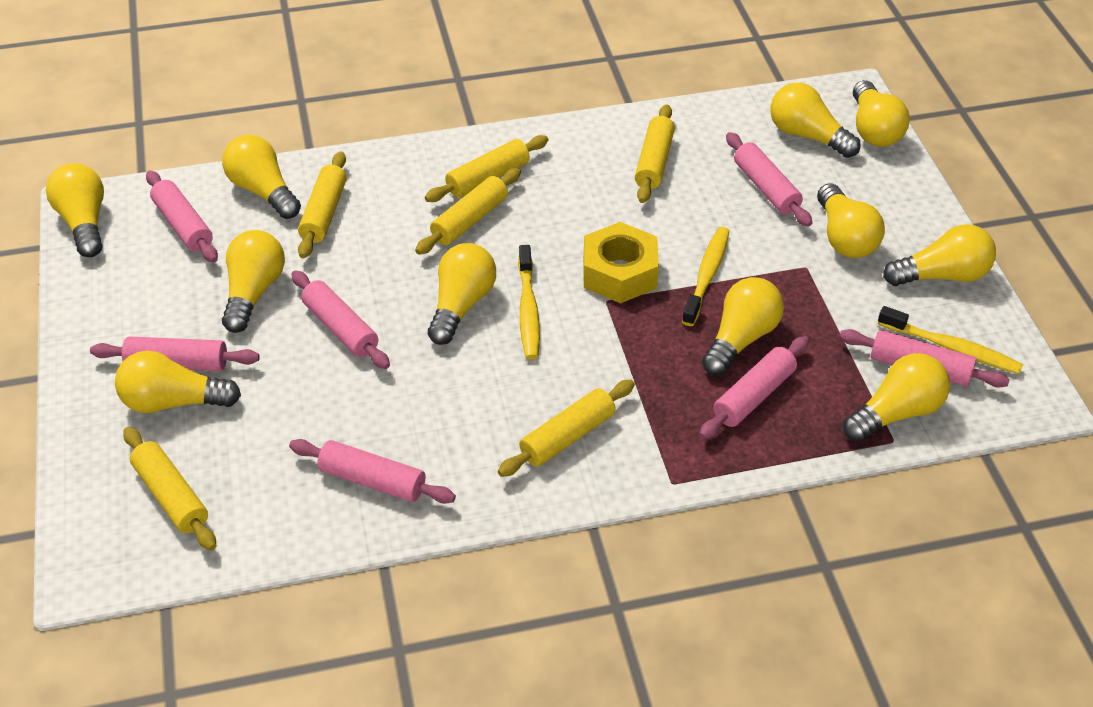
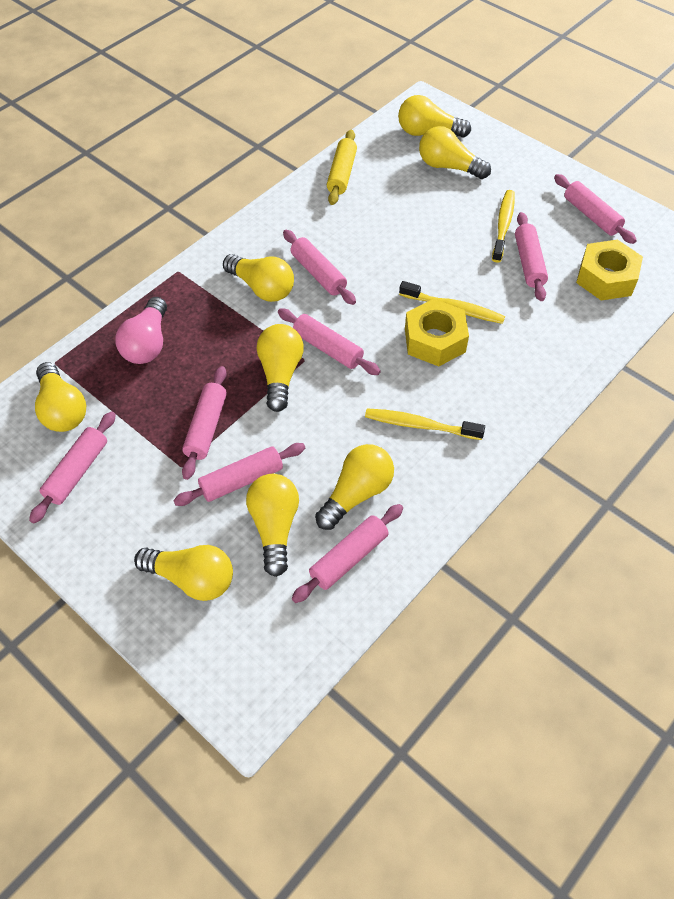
pink light bulb: 0 -> 1
pink rolling pin: 7 -> 8
yellow light bulb: 11 -> 8
yellow nut: 1 -> 2
yellow rolling pin: 6 -> 1

